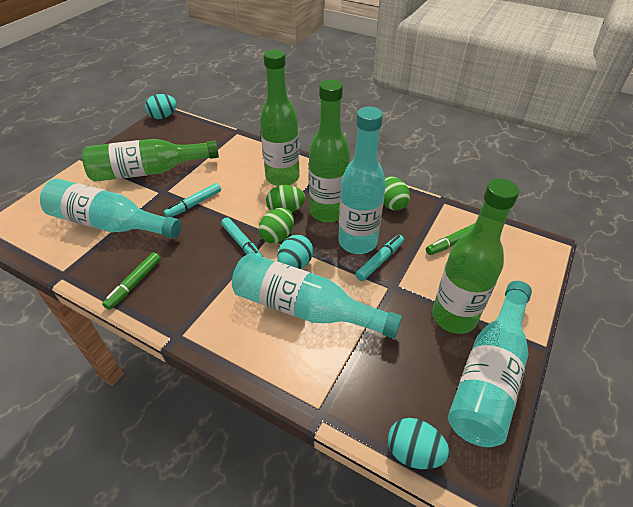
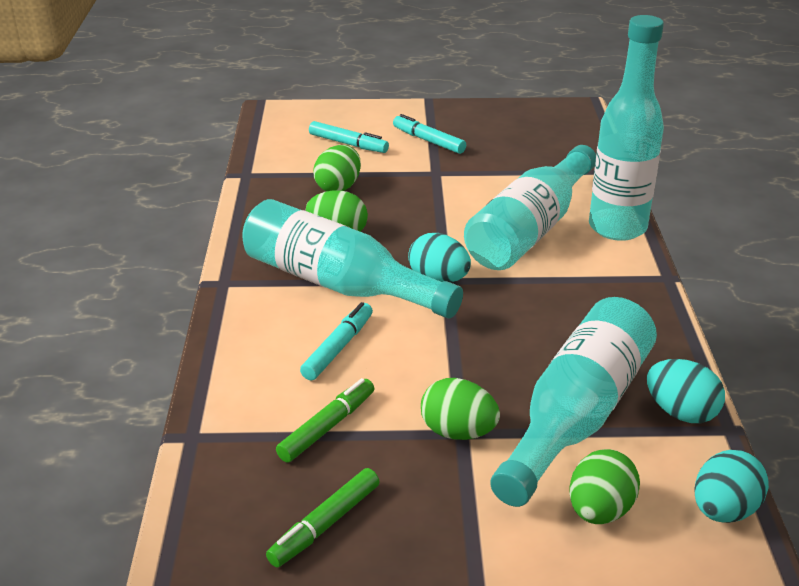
green bottle: 4 -> 0
green egg: 3 -> 4

